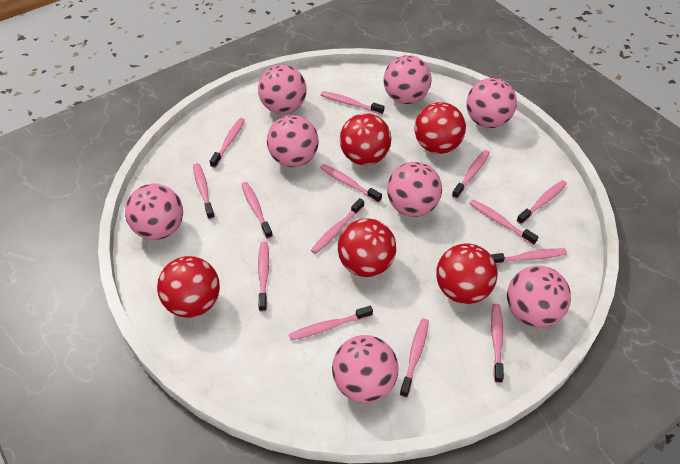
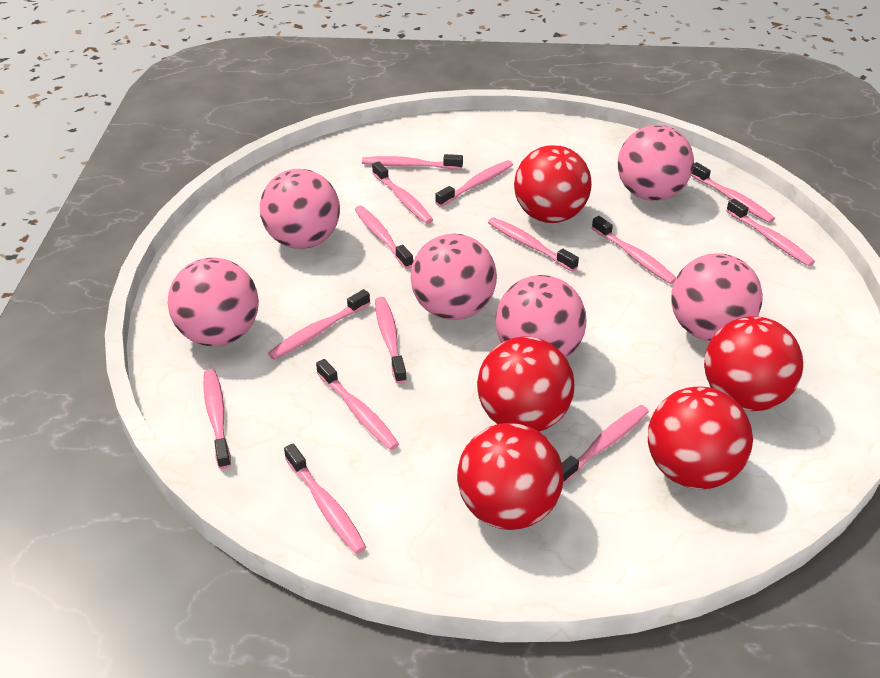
pink ball: 8 -> 6

